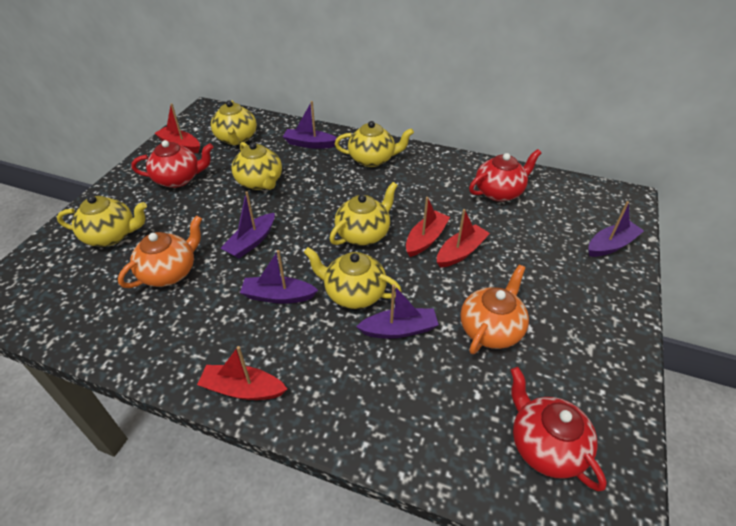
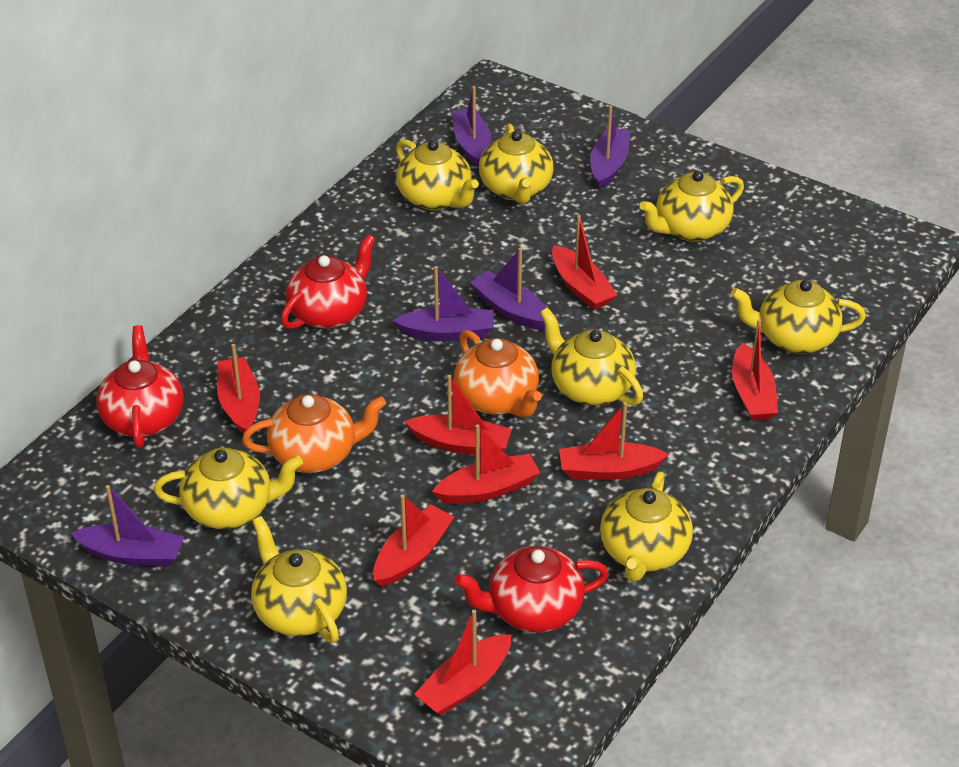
red boat: 4 -> 8
yellow teapot: 6 -> 8

